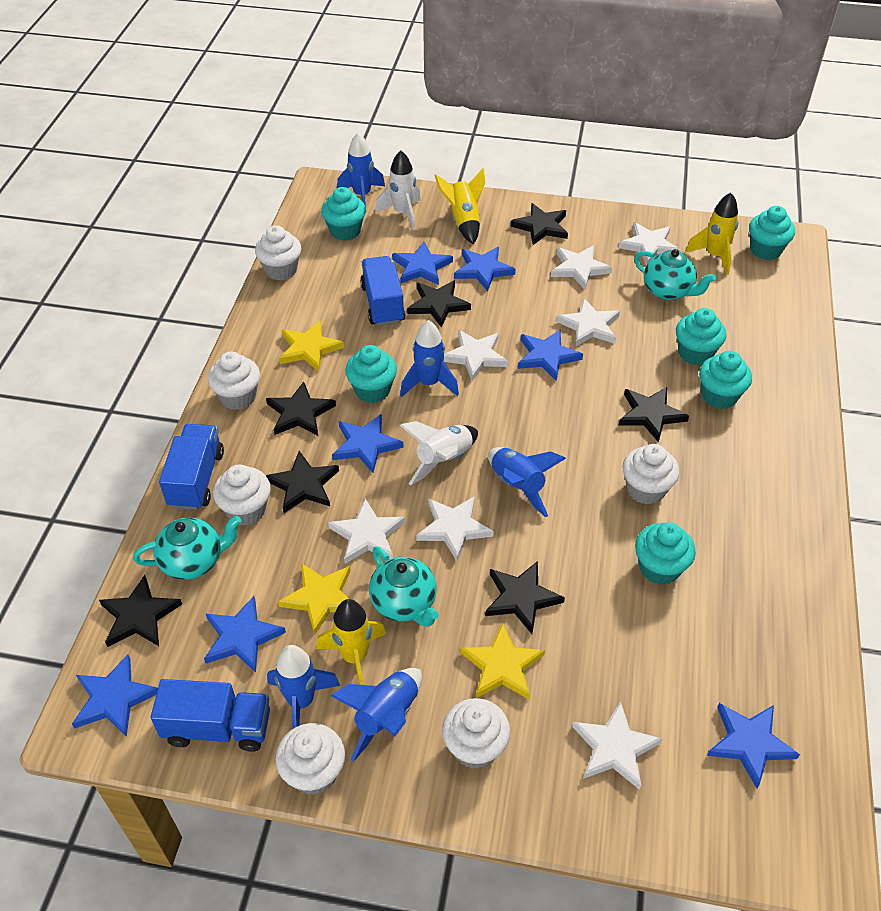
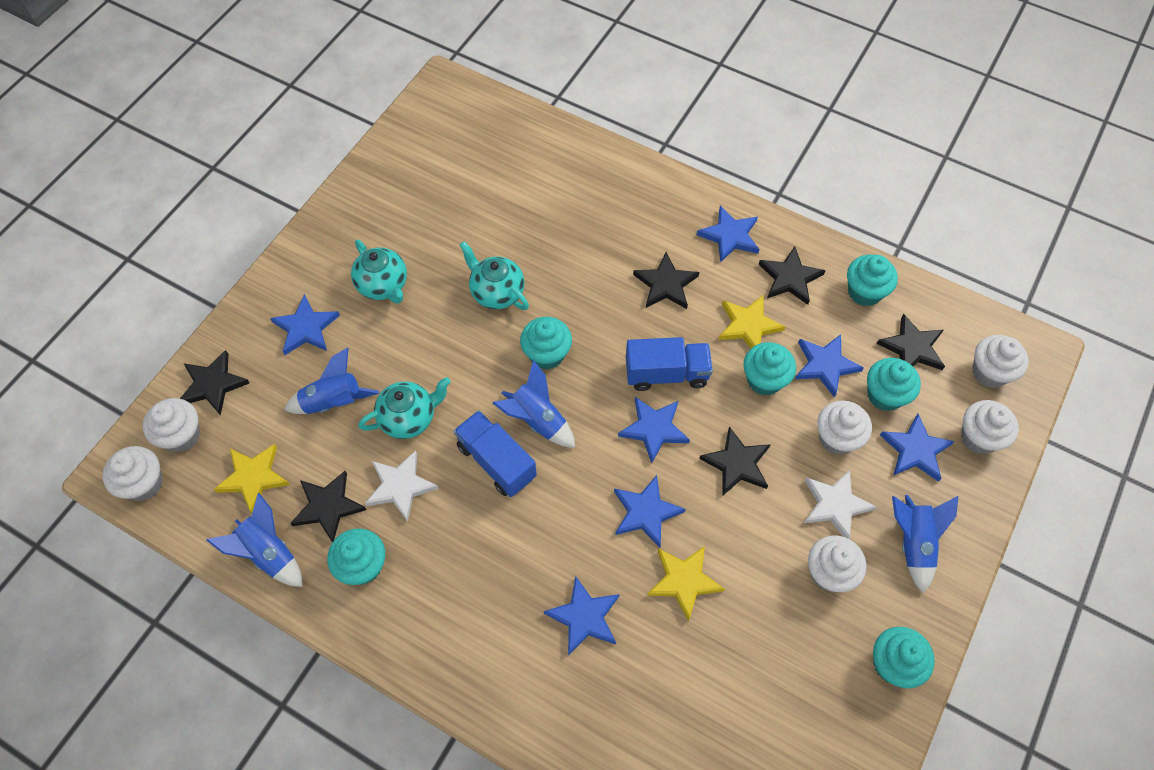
black star: 7 -> 6
blue rocket: 5 -> 4
blue truck: 3 -> 2
white rocket: 2 -> 0
white star: 7 -> 2
yellow rocket: 3 -> 0

